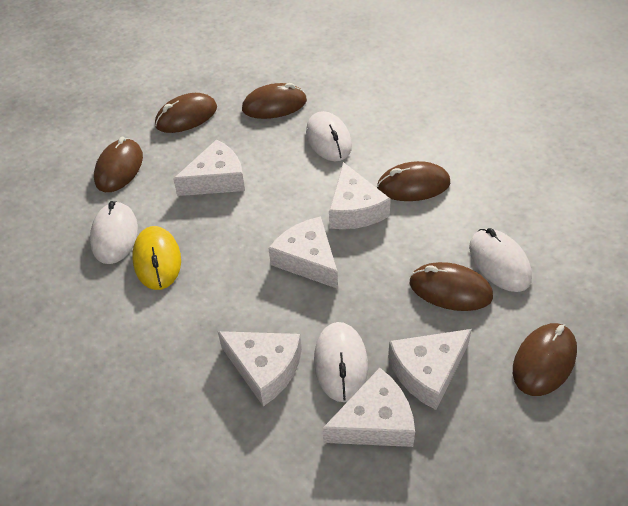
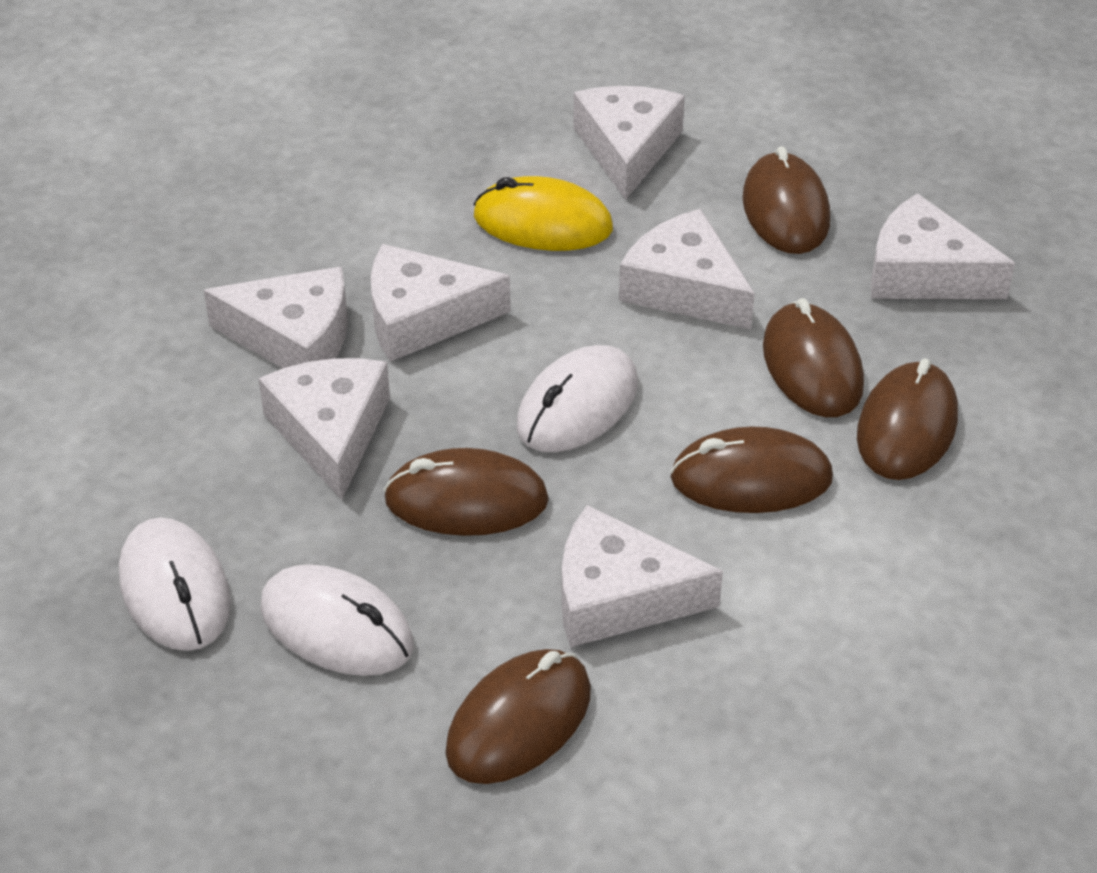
white cheese: 6 -> 7
white mouse: 4 -> 3

